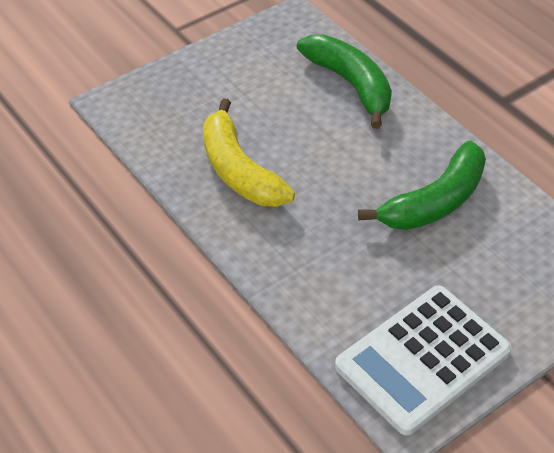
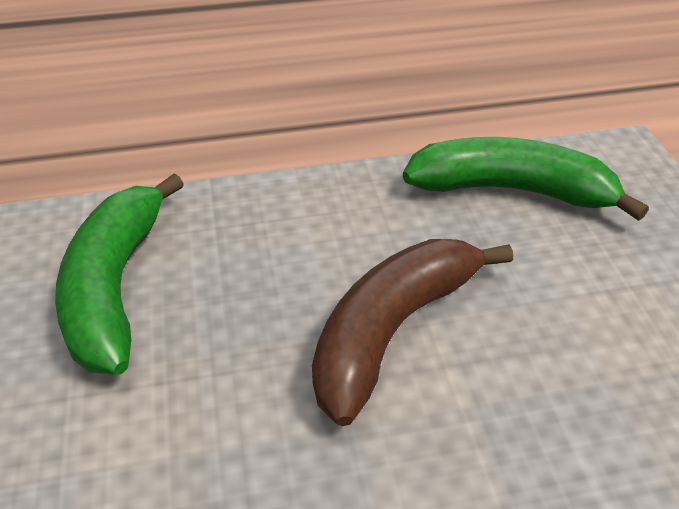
brown banana: 0 -> 1
white calculator: 1 -> 0
yellow banana: 1 -> 0

